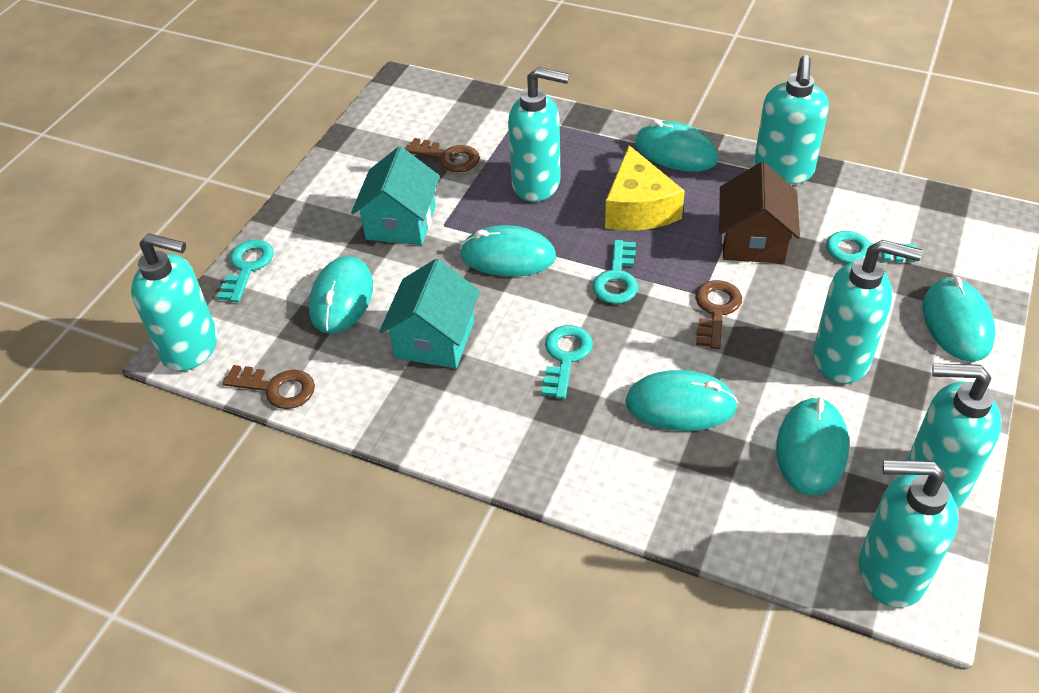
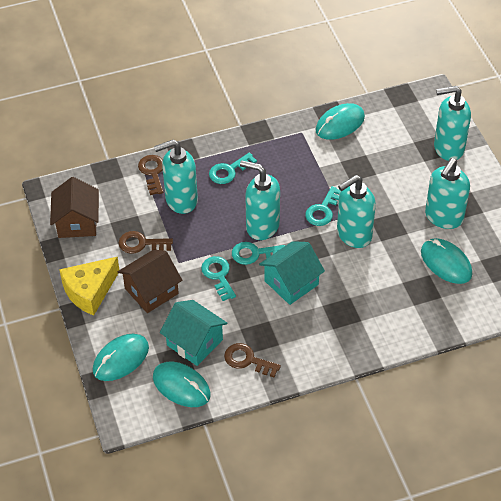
brown house: 1 -> 2
turquoise mouse: 6 -> 4
turquoise soap dispenser: 6 -> 5

